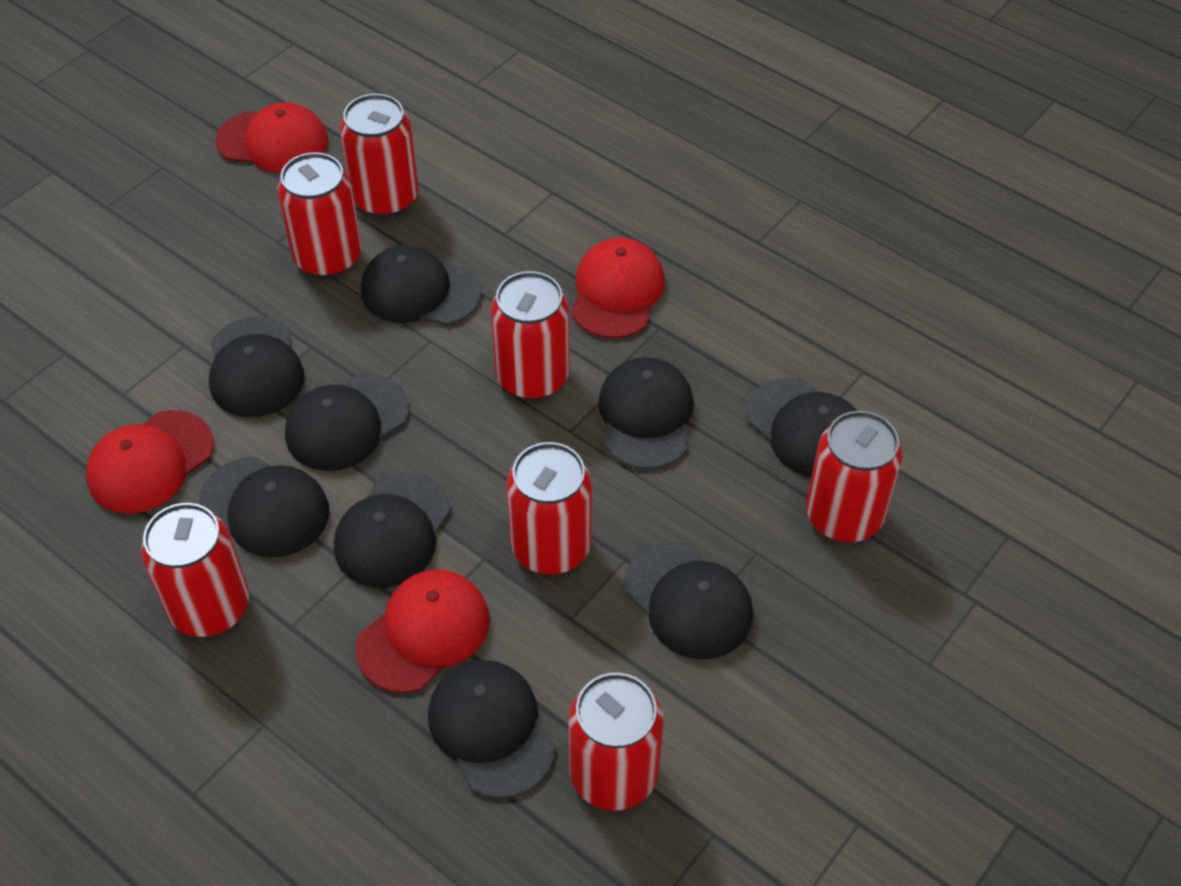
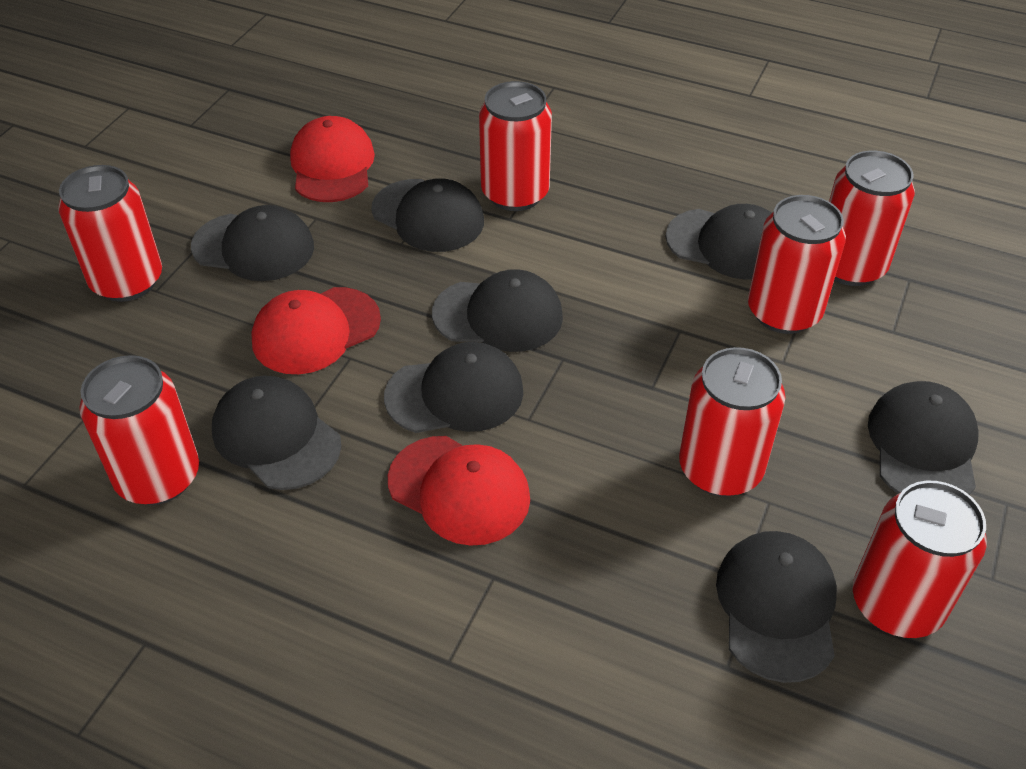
black cap: 9 -> 8
red cap: 4 -> 3

